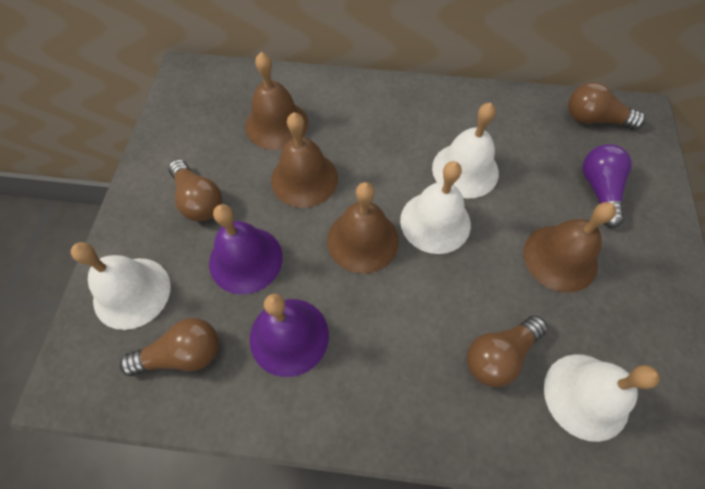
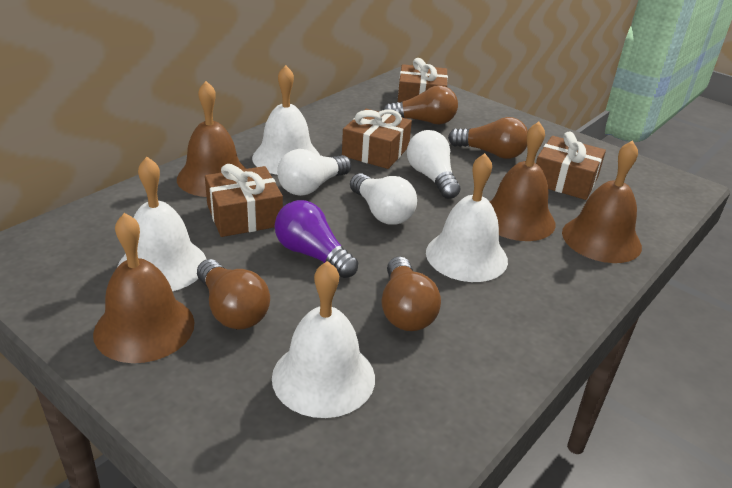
brown gift: 0 -> 4
purple bell: 2 -> 0
white light bulb: 0 -> 3

